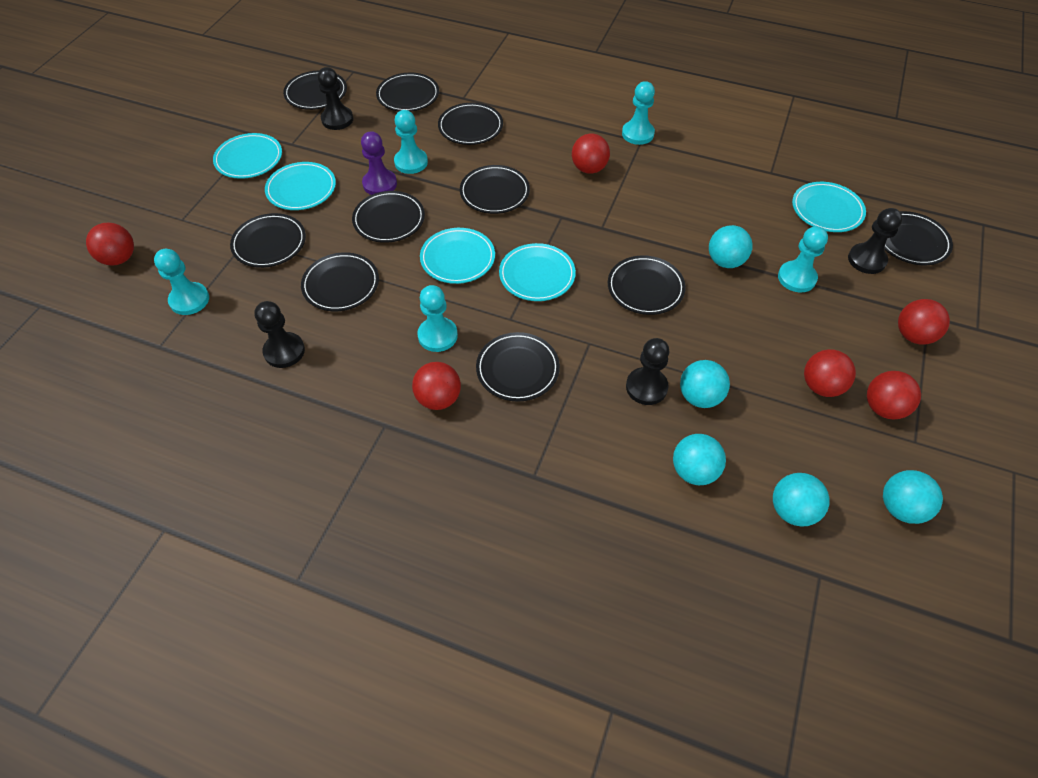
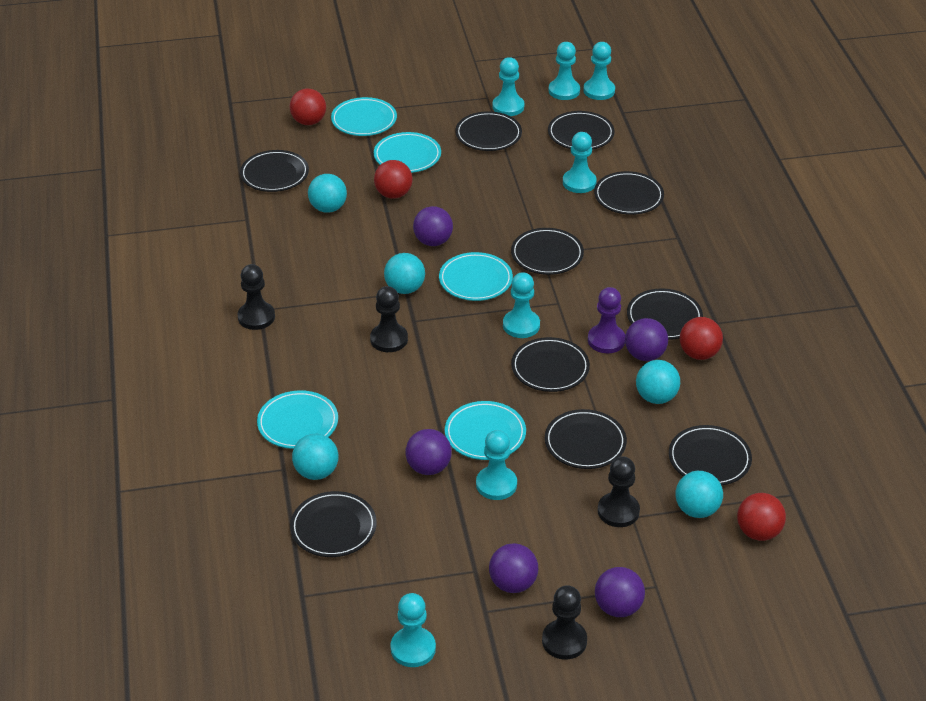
purple ball: 0 -> 5
red ball: 6 -> 4
turquoise pawn: 5 -> 7

